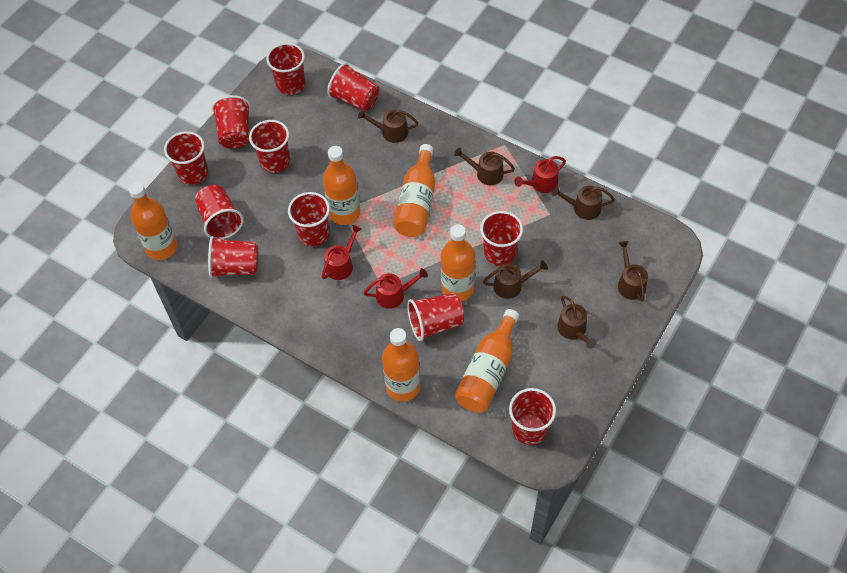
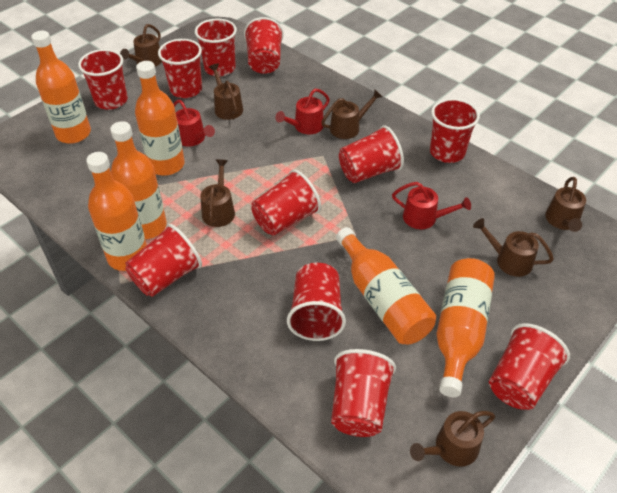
brown watering can: 6 -> 7

